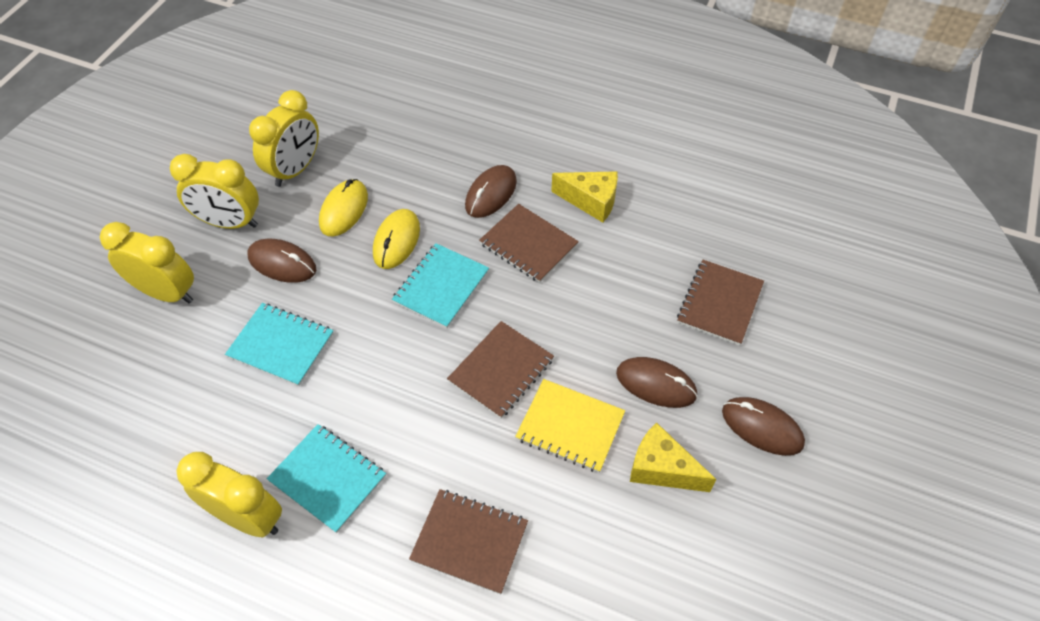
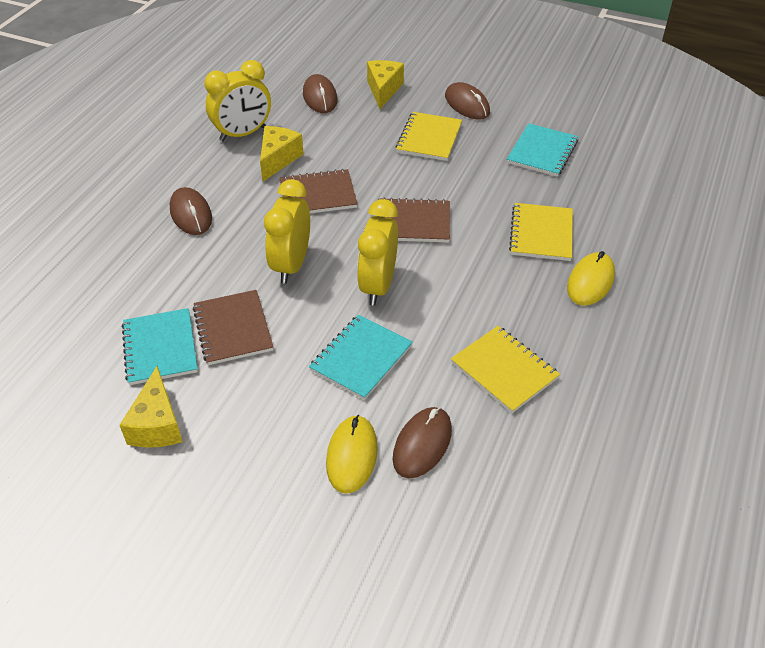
brown notebook: 4 -> 3
yellow cheese: 2 -> 3
yellow clock: 4 -> 3
yellow notebook: 1 -> 3

